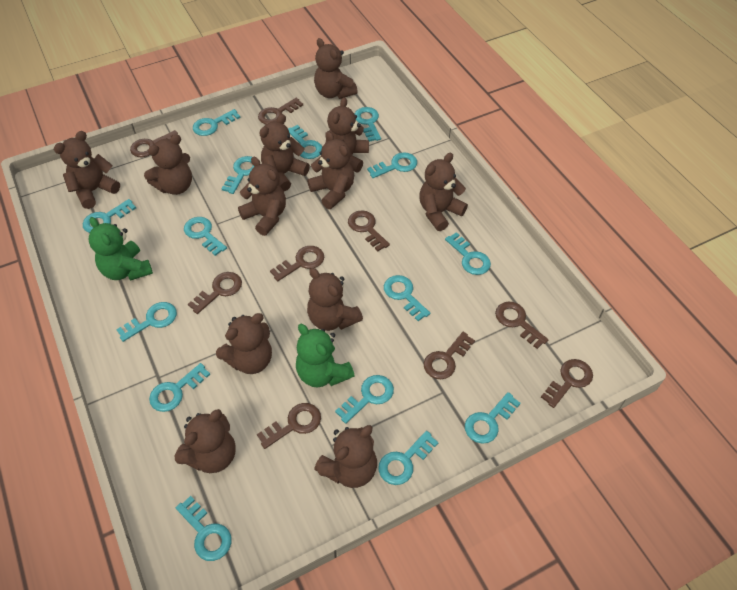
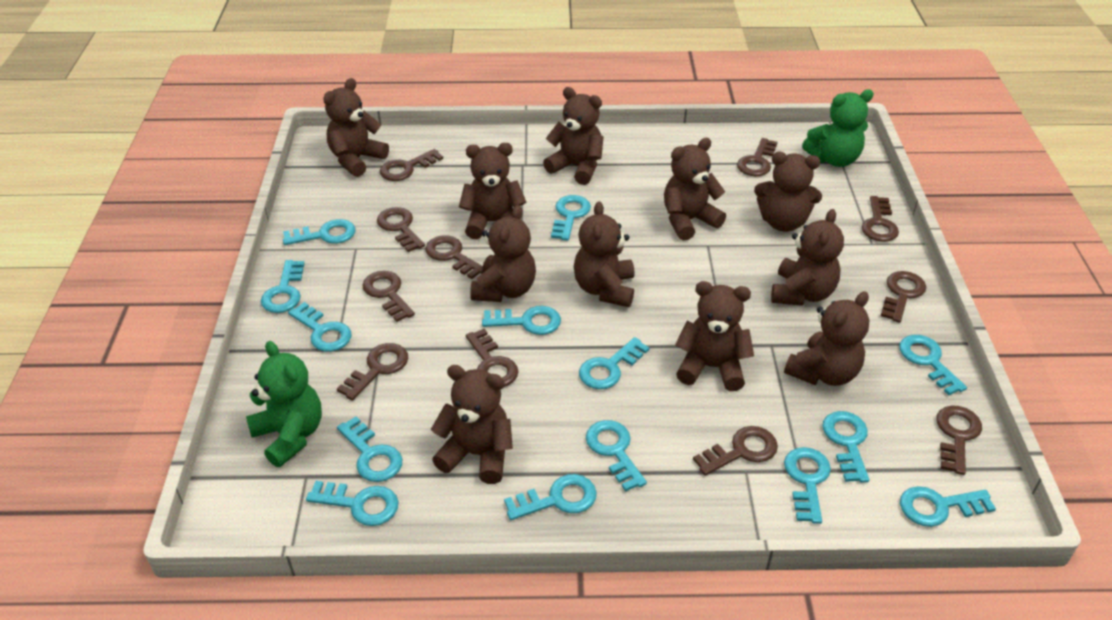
brown key: 9 -> 11
brown teddy bear: 12 -> 11
turquoise key: 15 -> 14

